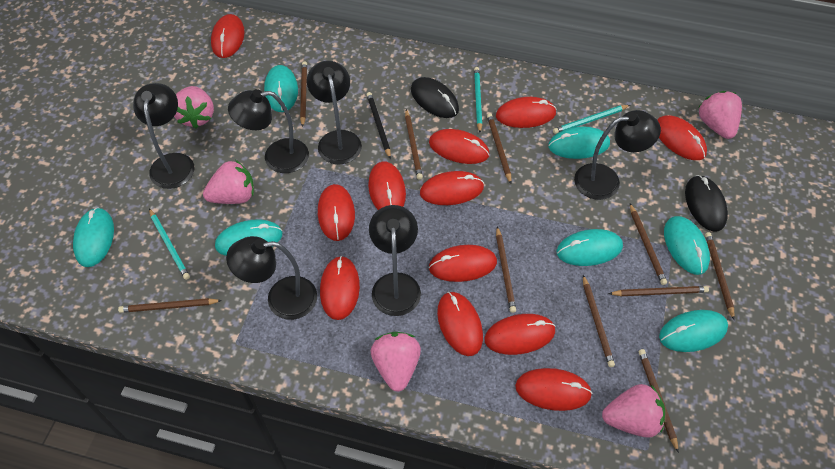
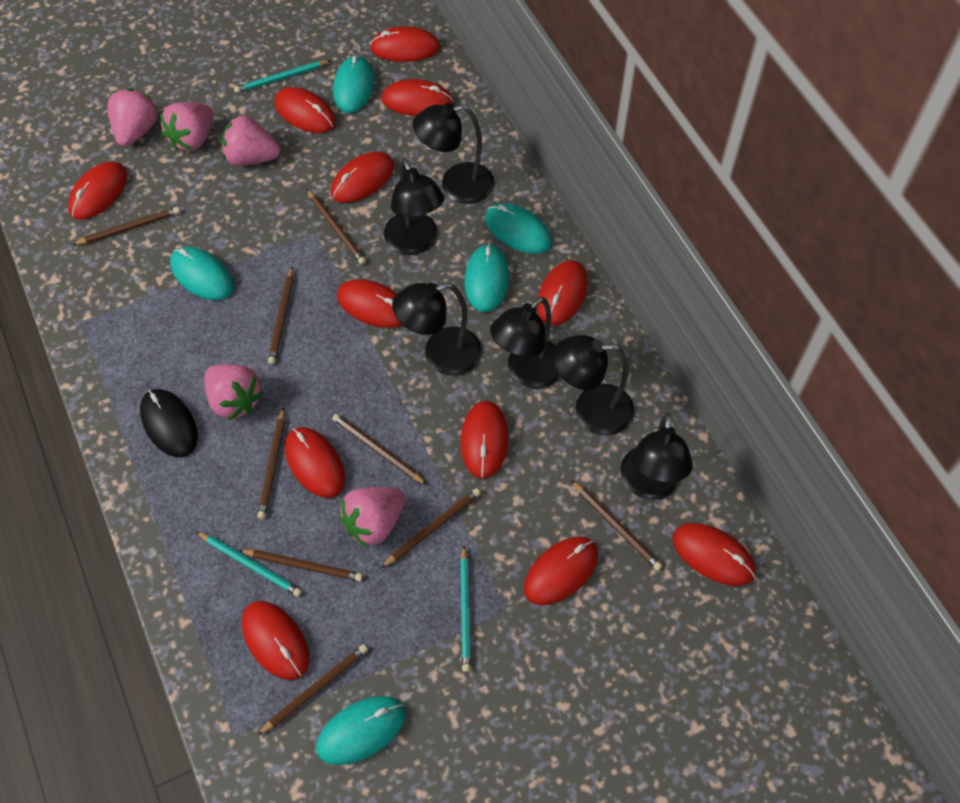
black mouse: 2 -> 1
black pencil: 1 -> 0
brown pencil: 10 -> 9
turquoise mouse: 7 -> 5

